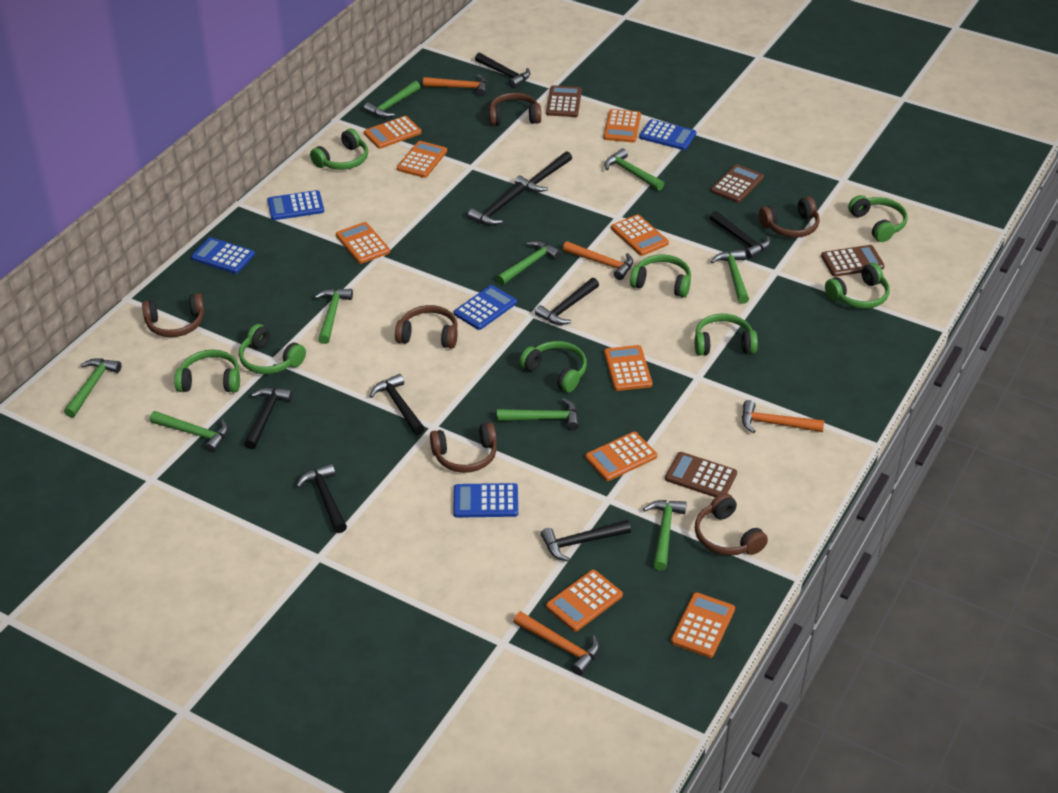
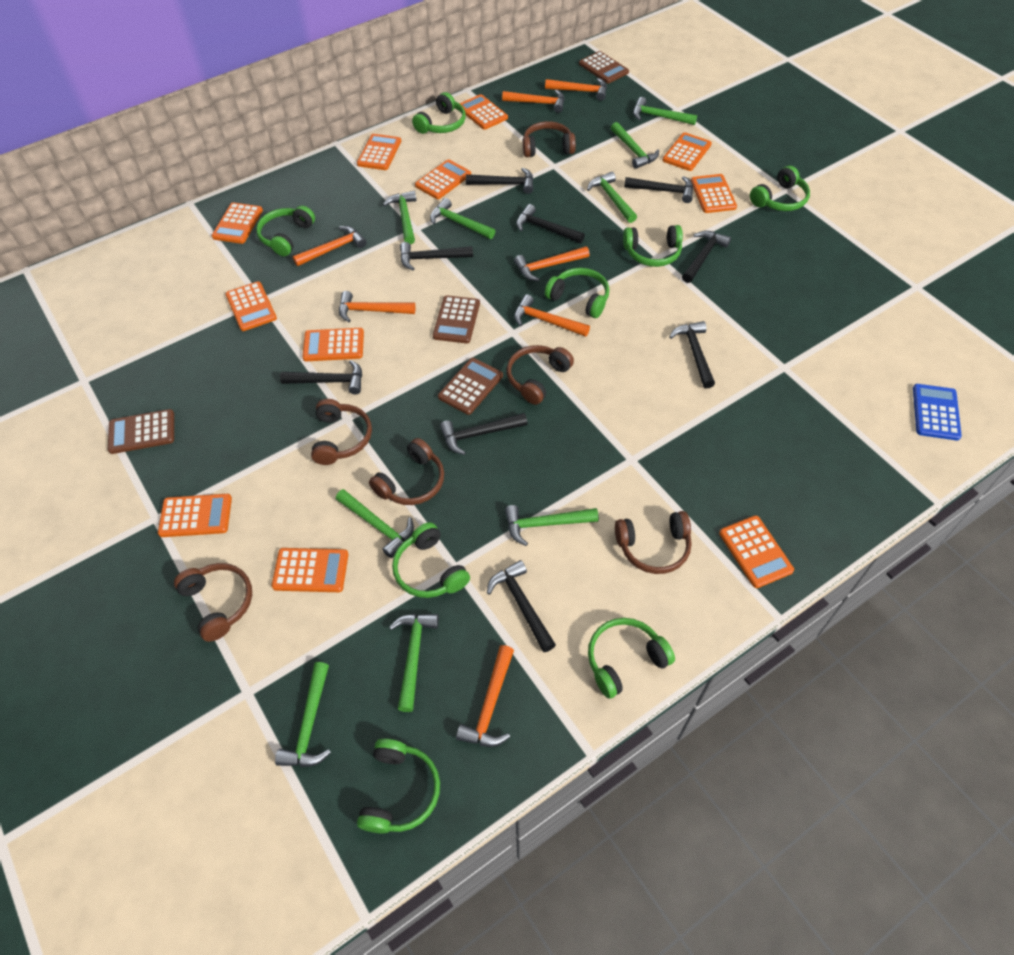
blue calculator: 5 -> 1
orange calculator: 9 -> 11
orange hammer: 4 -> 7

